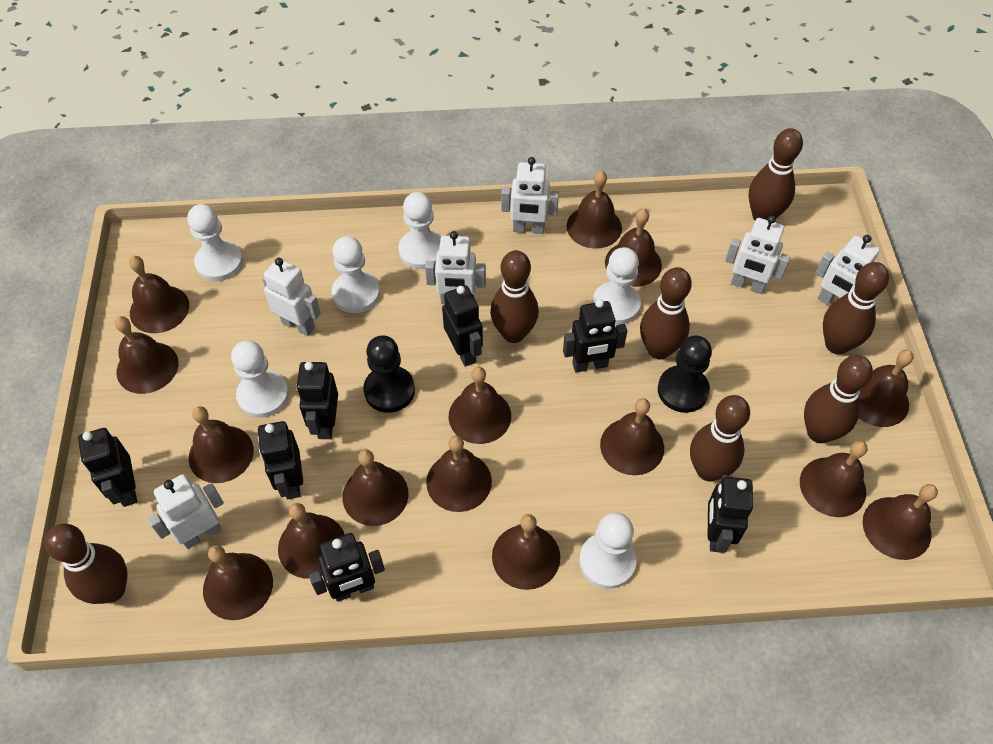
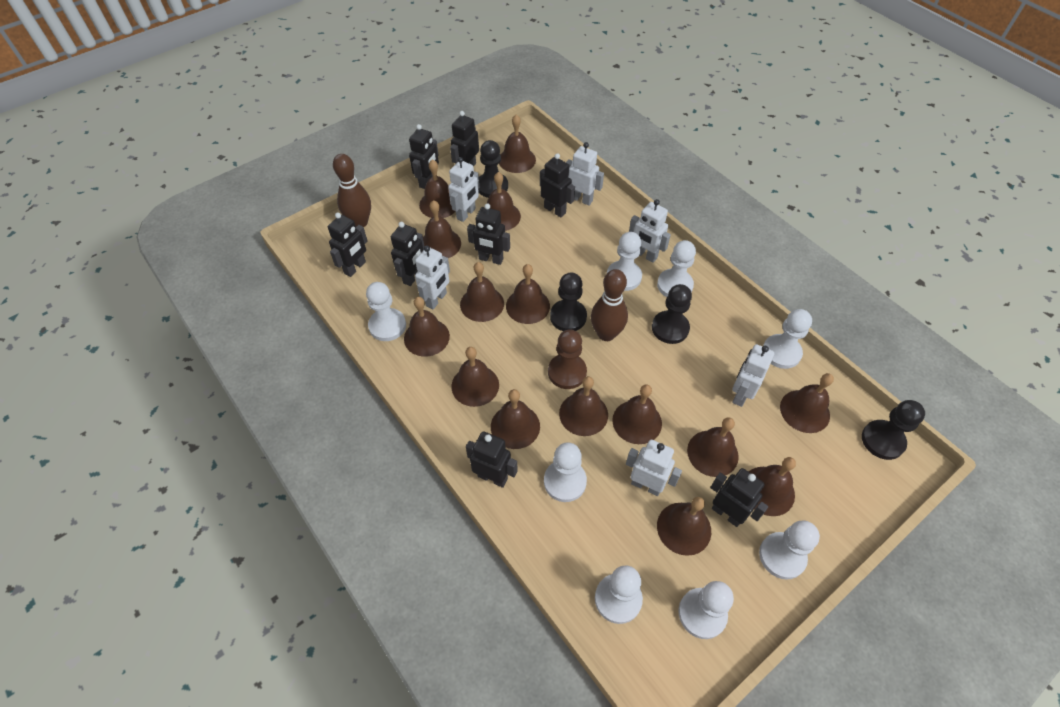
black pawn: 2 -> 4
black robot: 7 -> 8
brown bowling pin: 7 -> 2
brown pawn: 0 -> 1
white pawn: 6 -> 8

